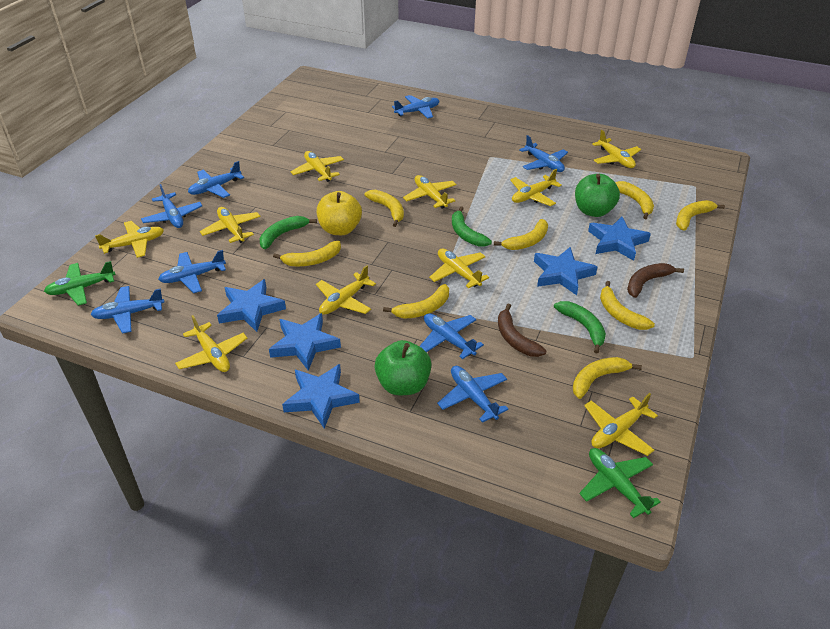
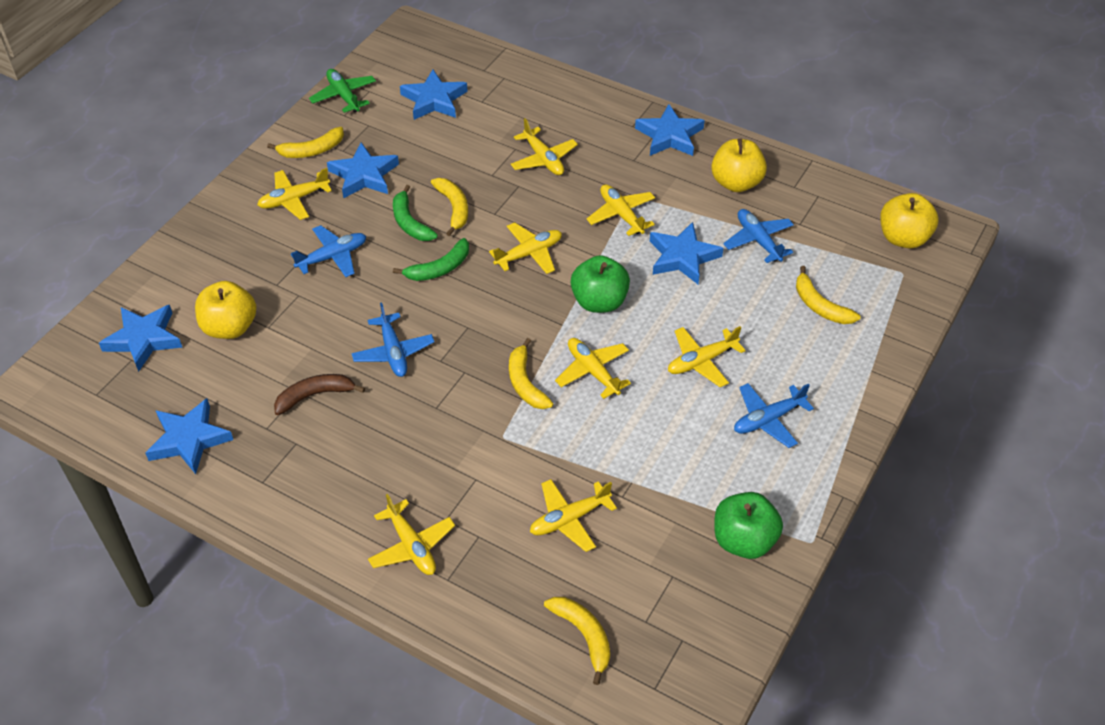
blue plane: 8 -> 4
blue star: 5 -> 6
brown banana: 2 -> 1
green banana: 3 -> 2
green plane: 2 -> 1
yellow apple: 1 -> 3
yellow banana: 8 -> 5
yellow plane: 10 -> 8

